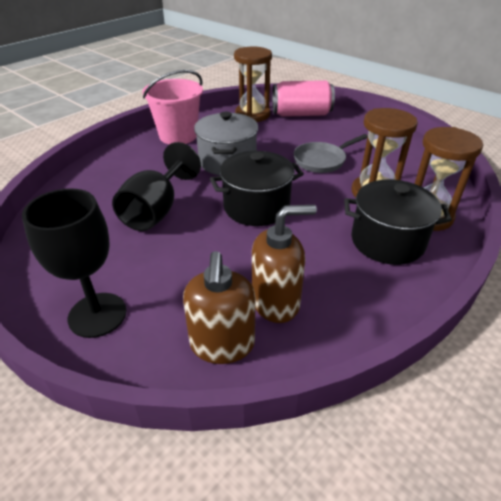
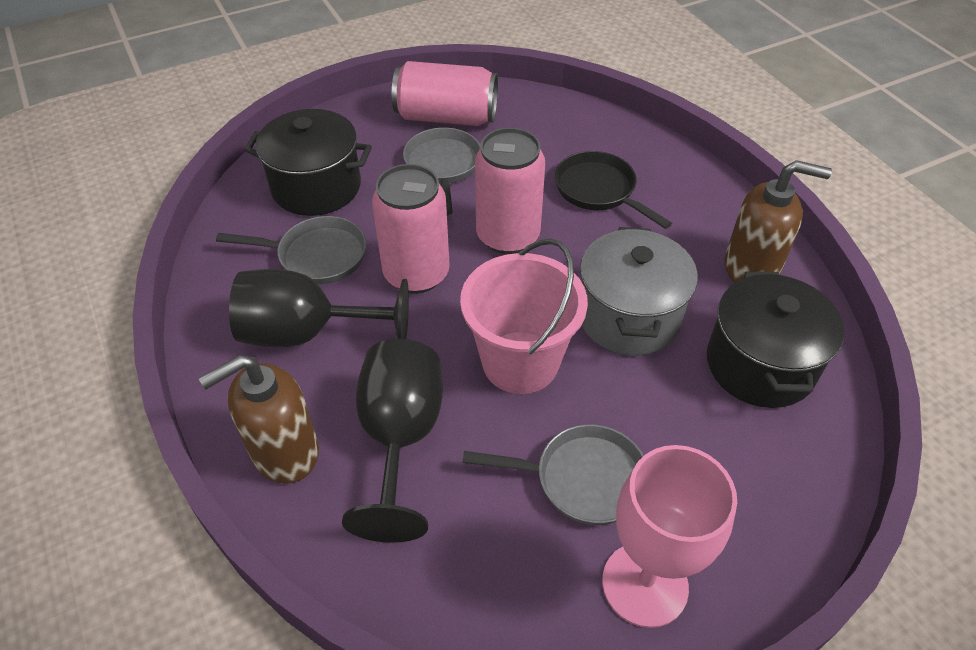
black pan: 0 -> 1
brown hourglass: 3 -> 0
grey pan: 1 -> 3
pink can: 1 -> 3
pink goblet: 0 -> 1

